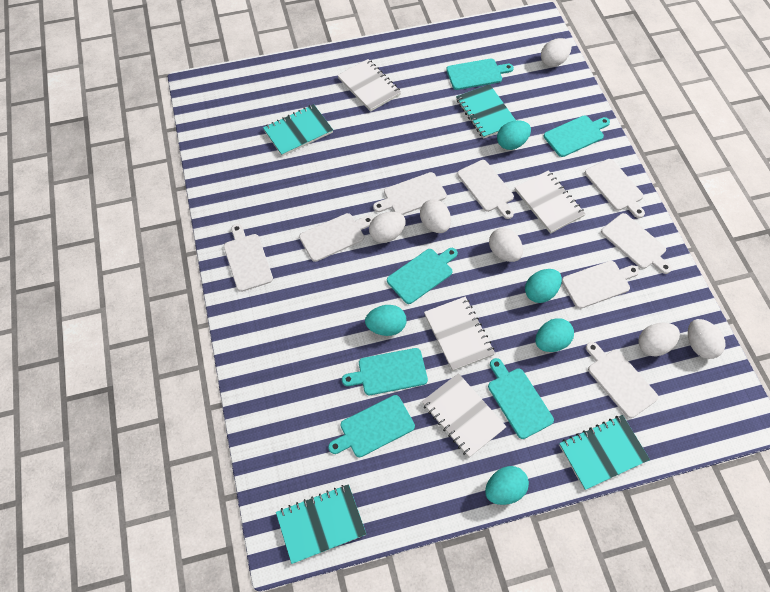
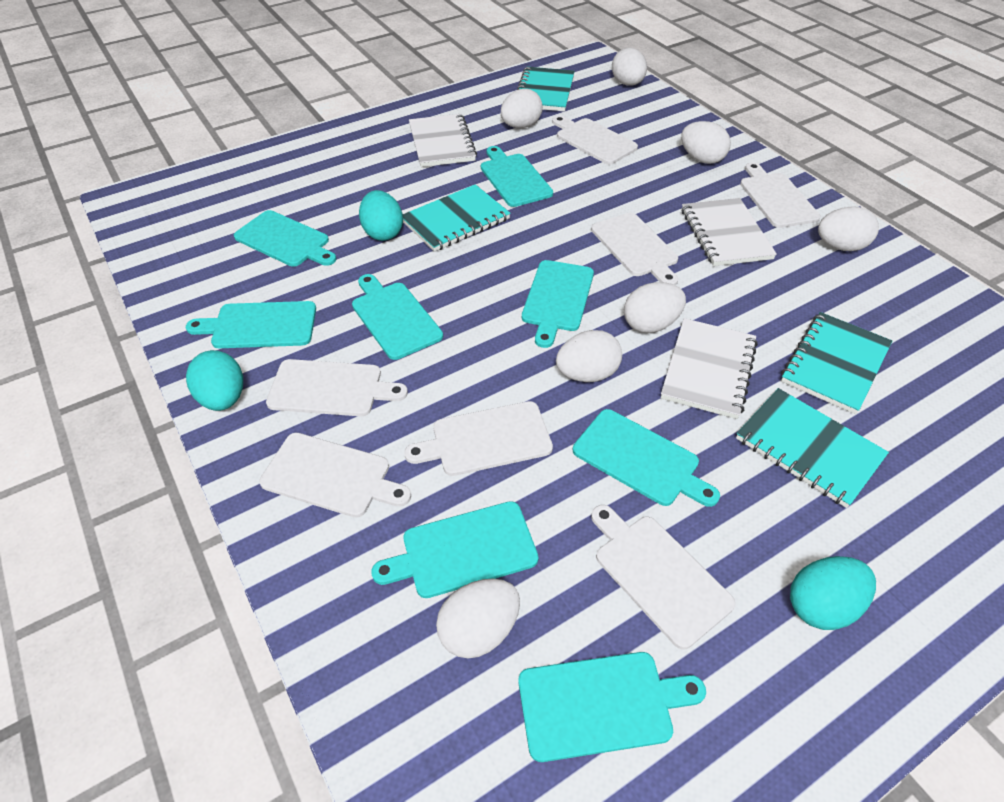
turquoise cutting board: 6 -> 8
turquoise egg: 5 -> 3
white cutting board: 8 -> 7
white egg: 6 -> 7
white notebook: 4 -> 3

